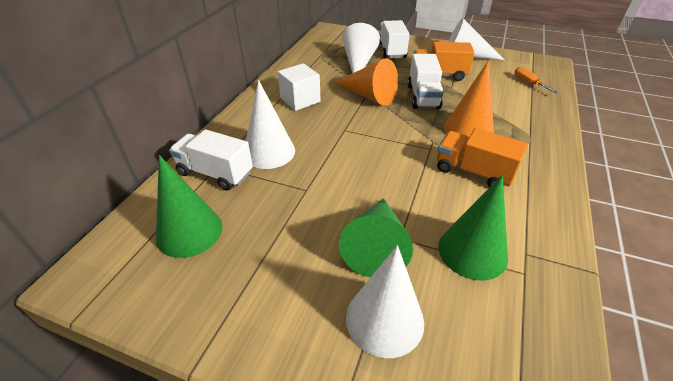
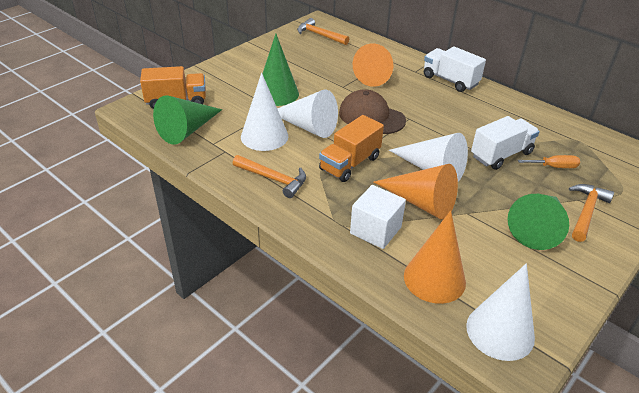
brown cap: 0 -> 1
orange cone: 2 -> 3
orange hammer: 0 -> 3
white truck: 3 -> 2

